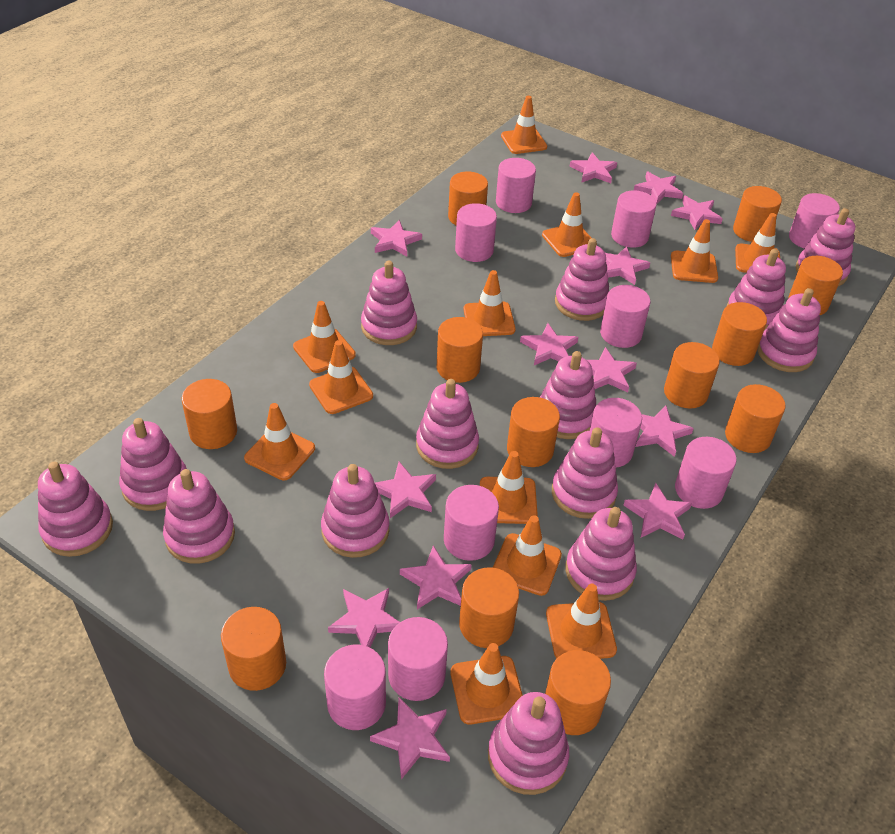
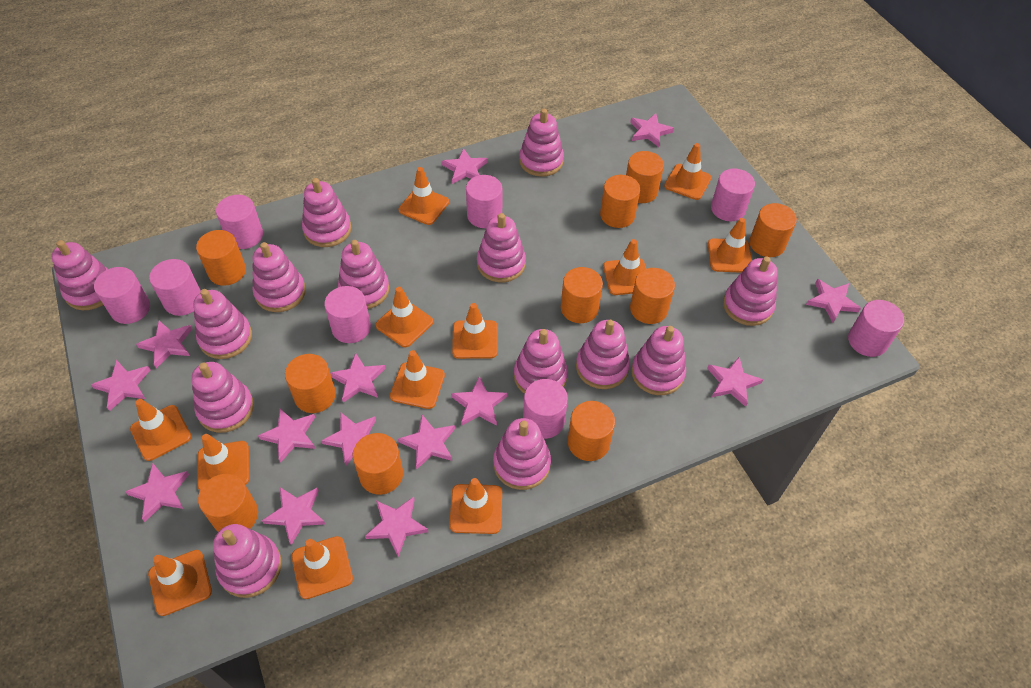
orange cylinder: 12 -> 10
pink cylinder: 10 -> 8
pink star: 13 -> 14

